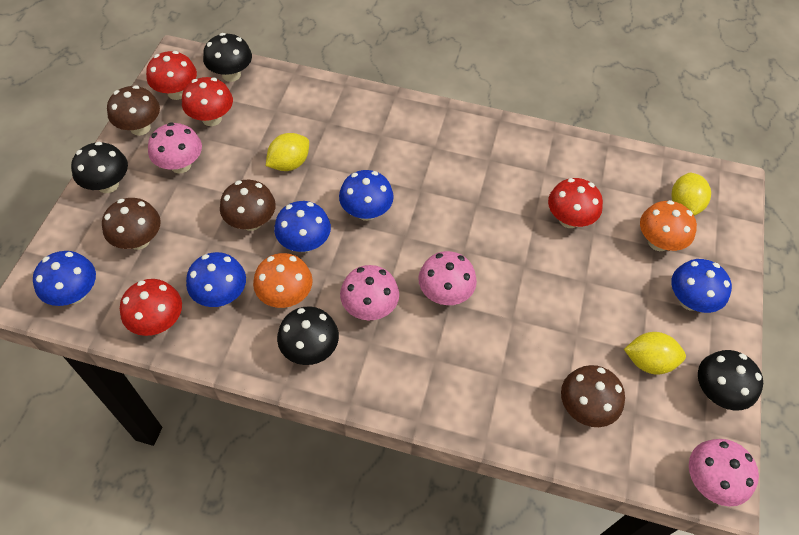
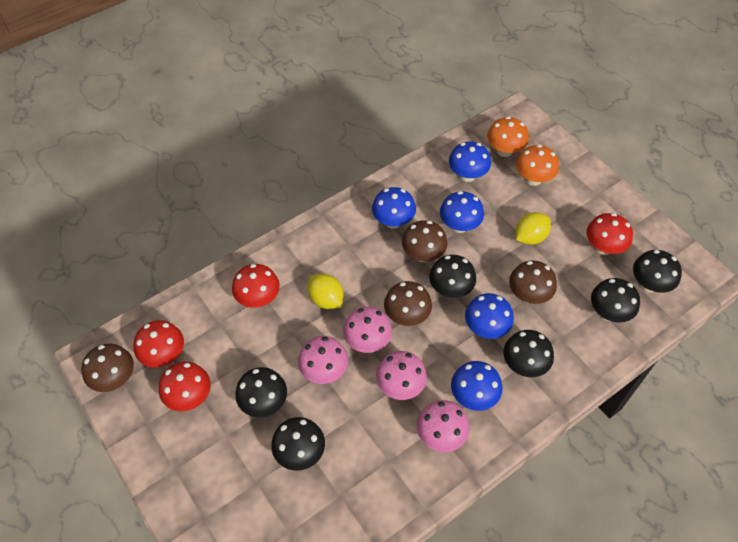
black mushroom: 4 -> 6
yellow lemon: 3 -> 2

